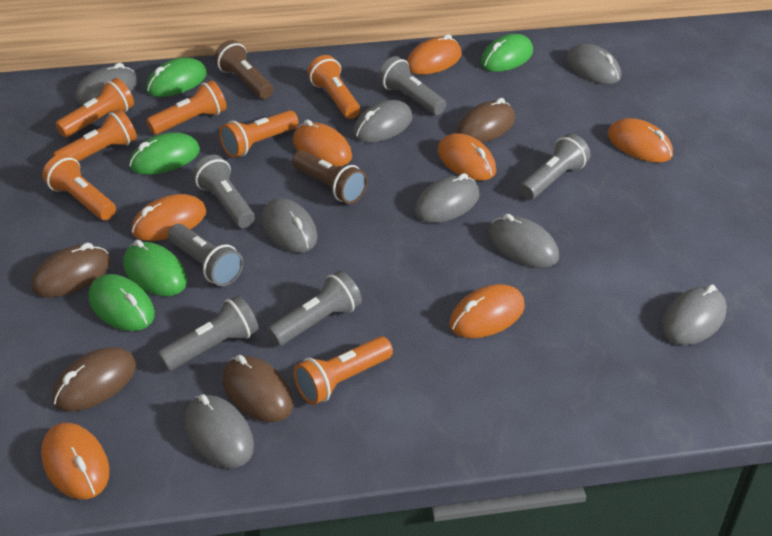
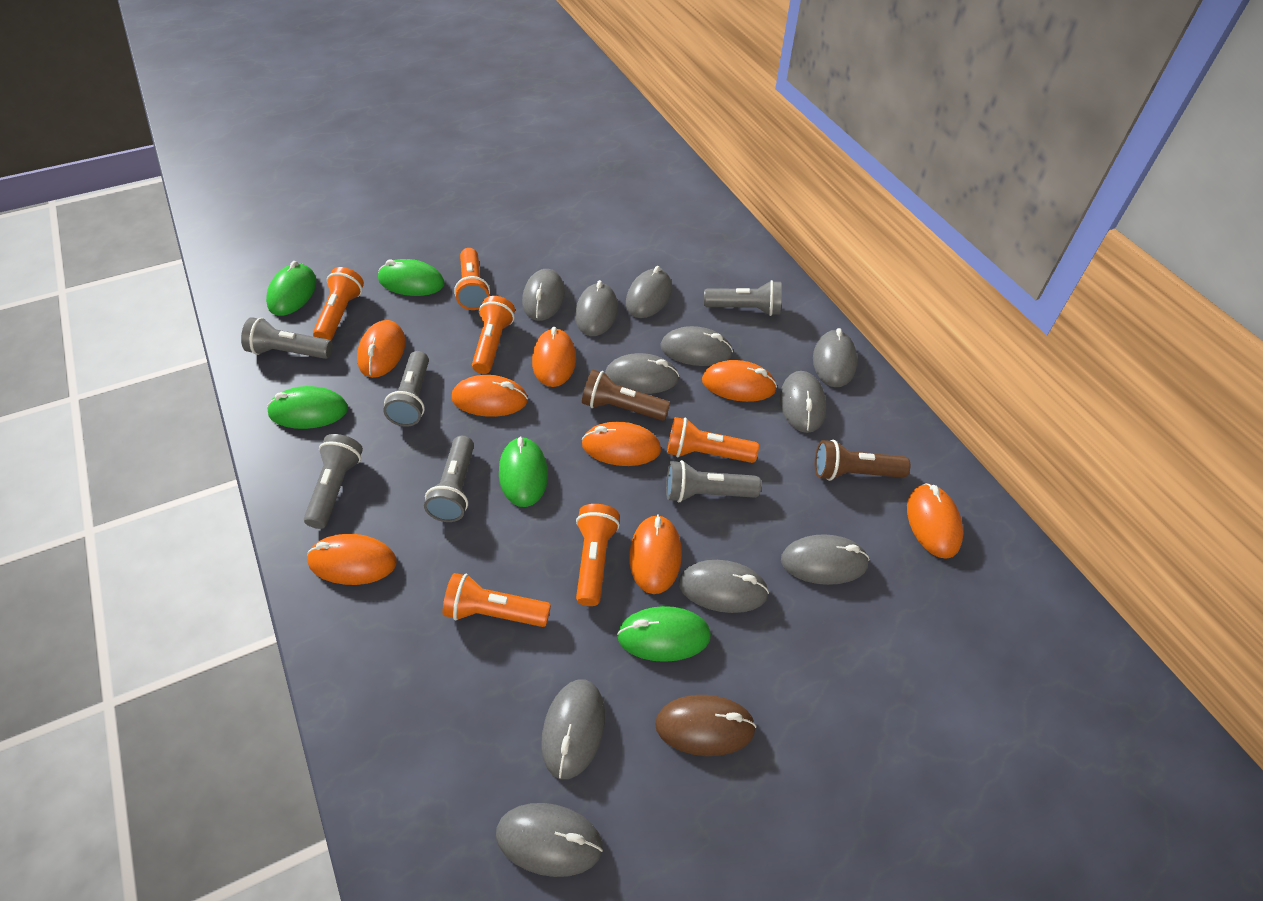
brown mouse: 4 -> 1
grey mouse: 8 -> 11
orange flashlight: 7 -> 6
orange mouse: 7 -> 8

